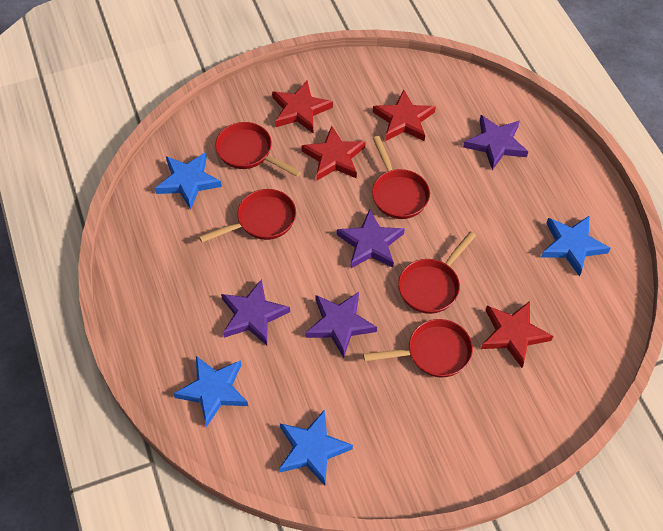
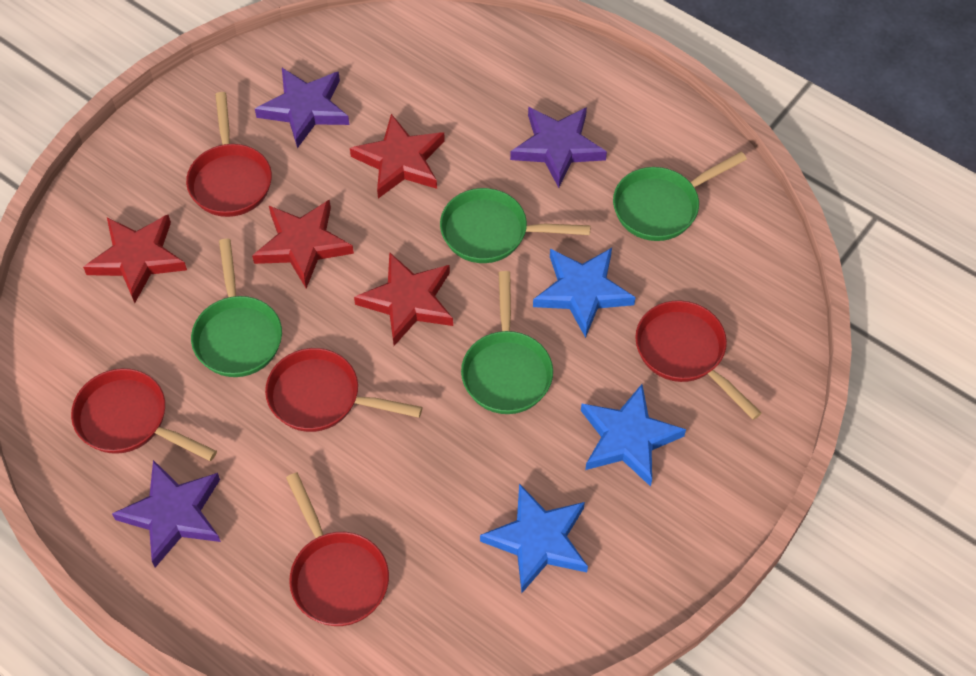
blue star: 4 -> 3
green pan: 0 -> 4
purple star: 4 -> 3

